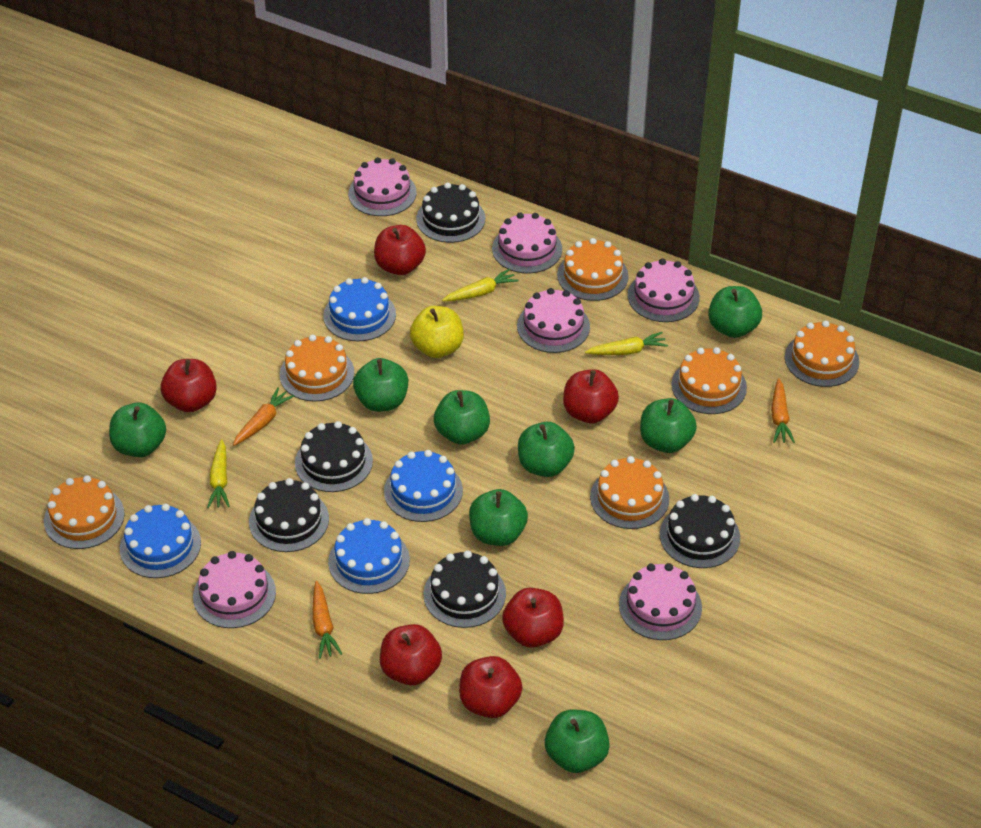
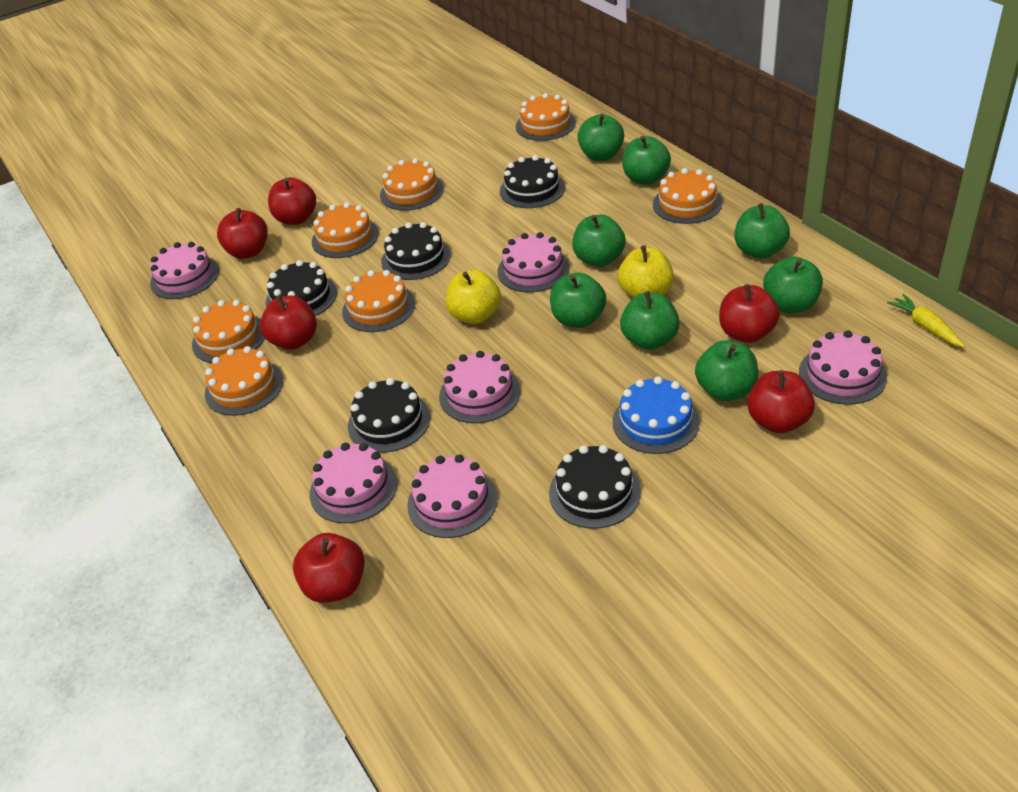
blue cake: 4 -> 1
orange cake: 6 -> 7
orange carrot: 3 -> 0
yellow apple: 1 -> 2
yellow carrot: 3 -> 1

